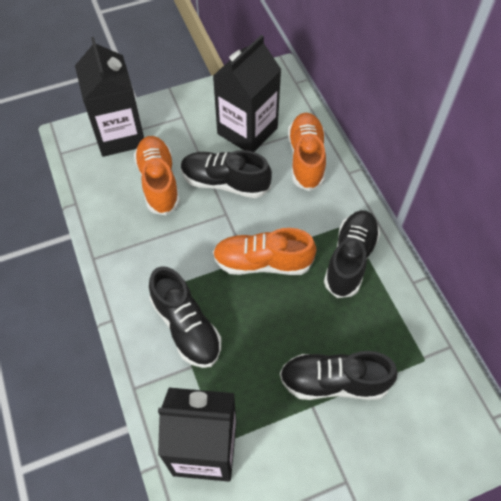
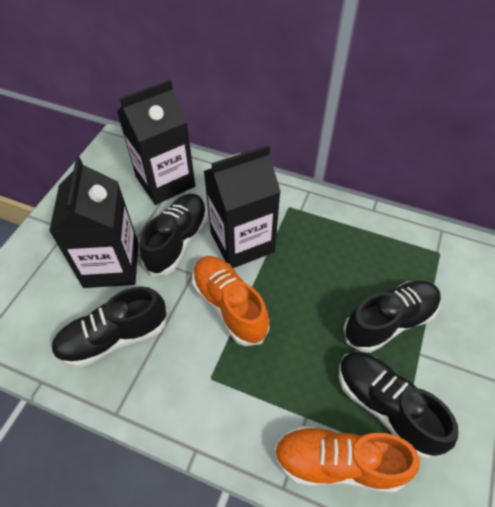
orange shoe: 3 -> 2

